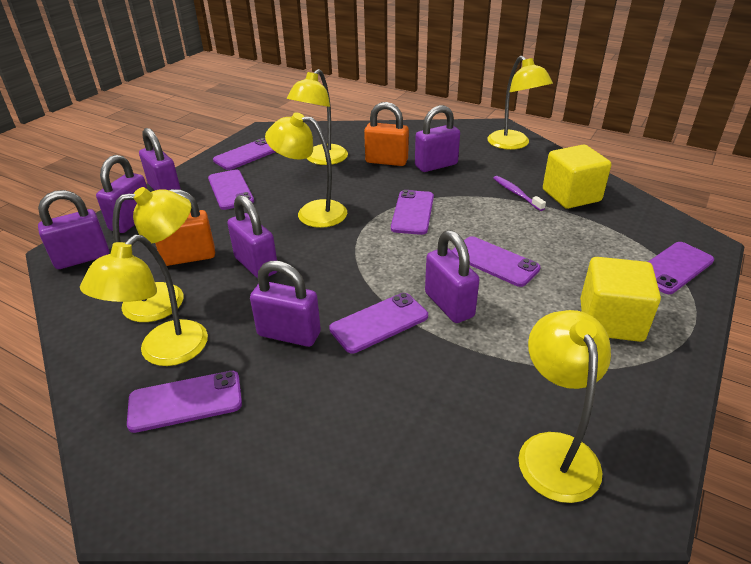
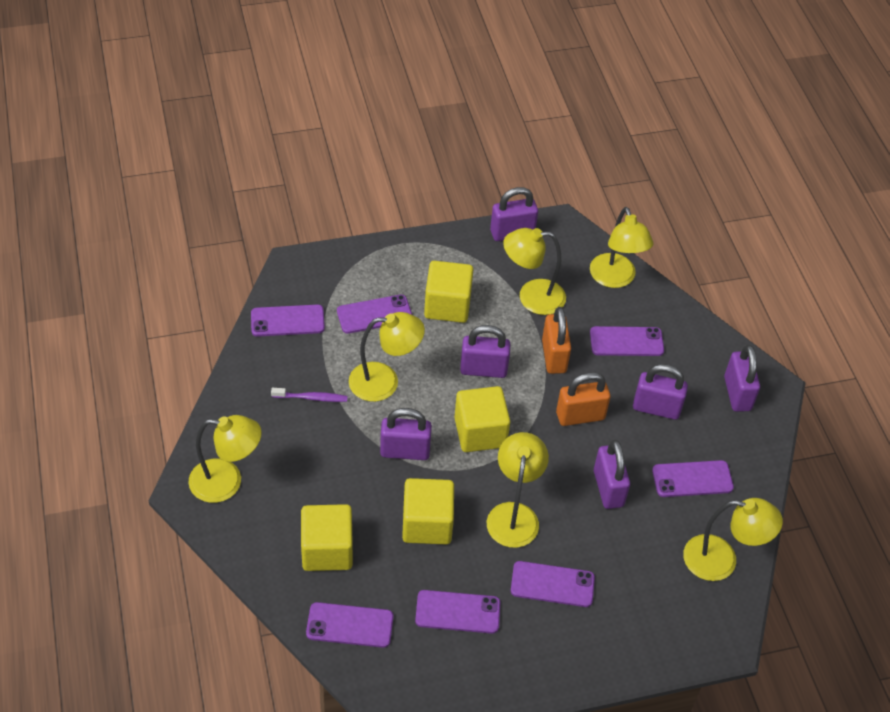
purple padlock: 7 -> 6
yellow cube: 2 -> 4

